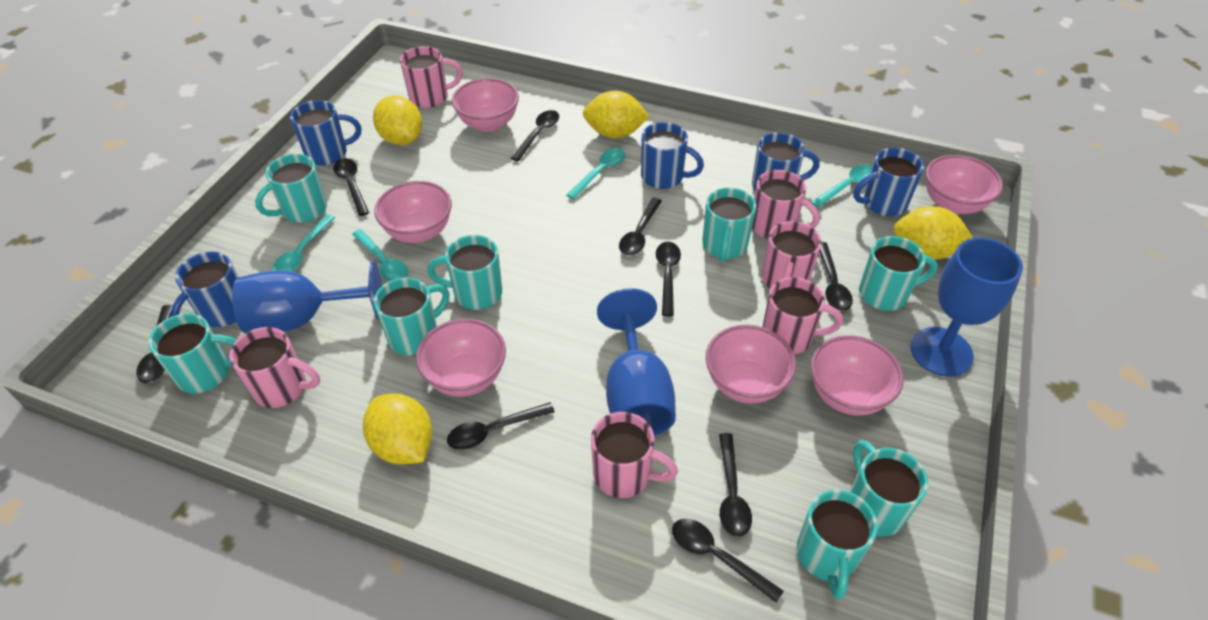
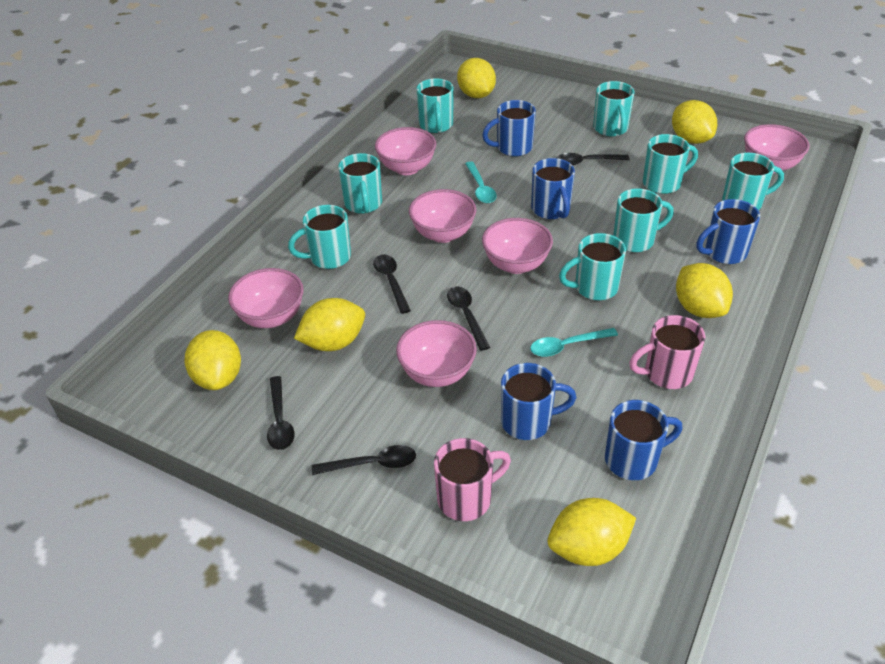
black spoon: 9 -> 5
blue goblet: 3 -> 0
pink mug: 6 -> 2
turquoise spoon: 4 -> 2
yellow lemon: 4 -> 6

